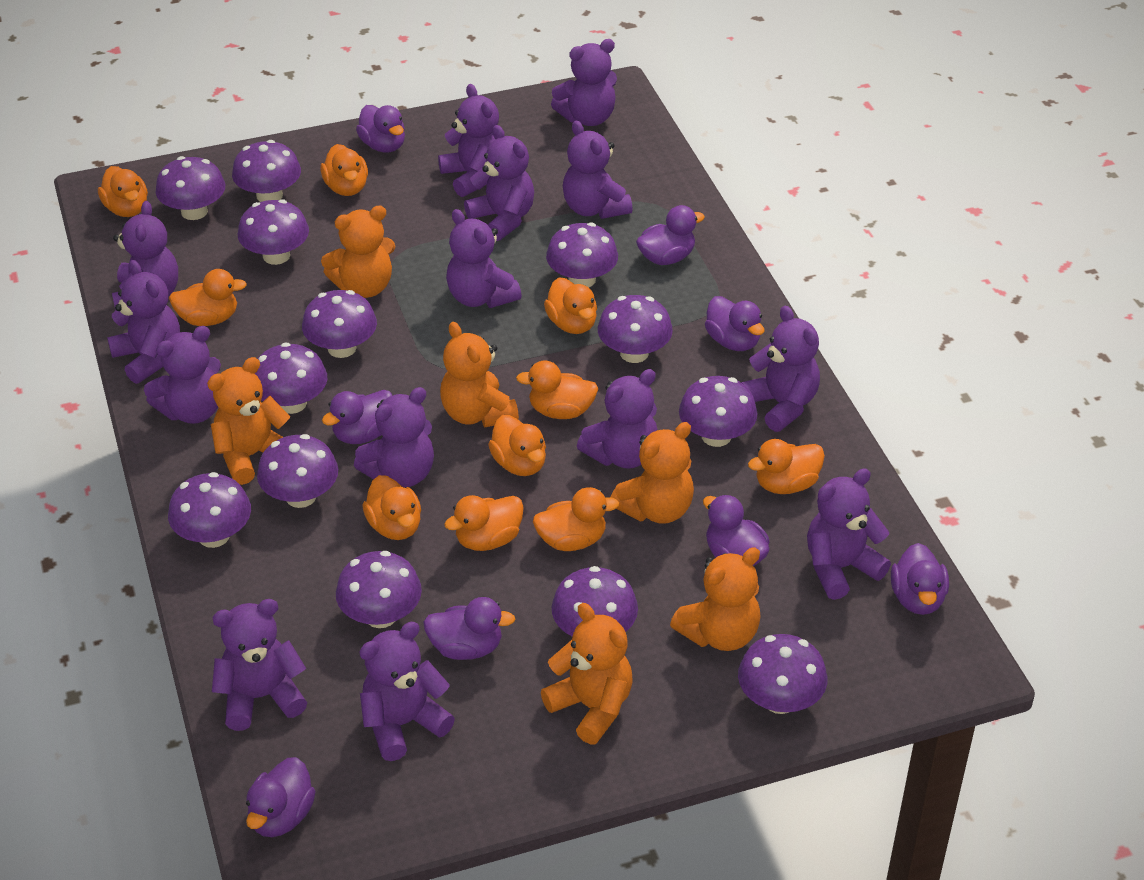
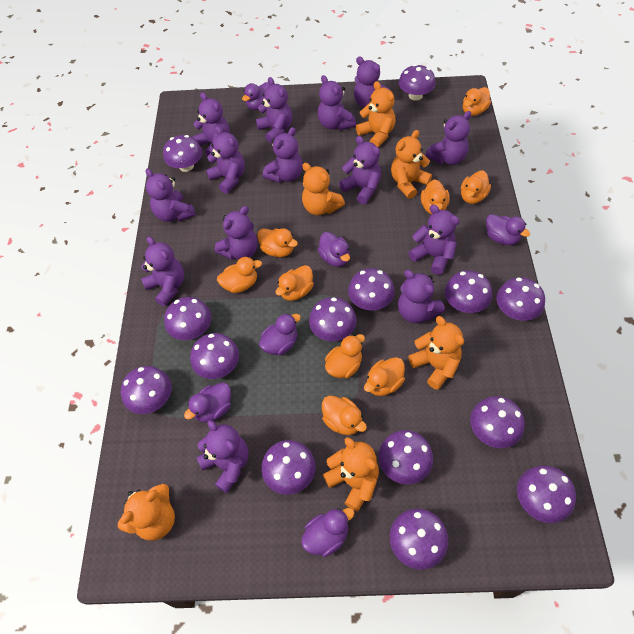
orange duck: 10 -> 9
purple duck: 8 -> 6
purple mushroom: 13 -> 14

